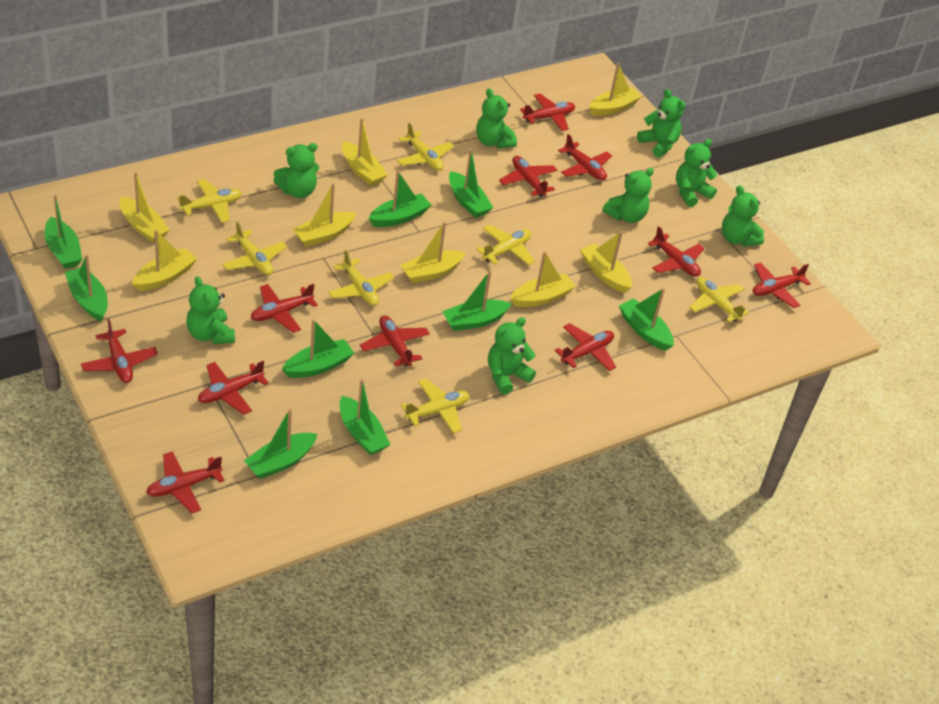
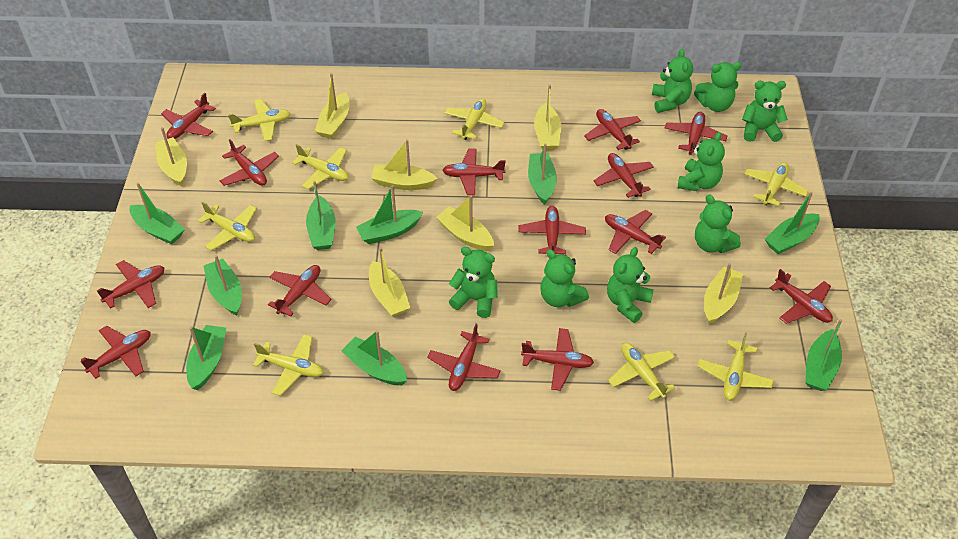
red plane: 11 -> 14
yellow boat: 8 -> 7
yellow plane: 7 -> 8

